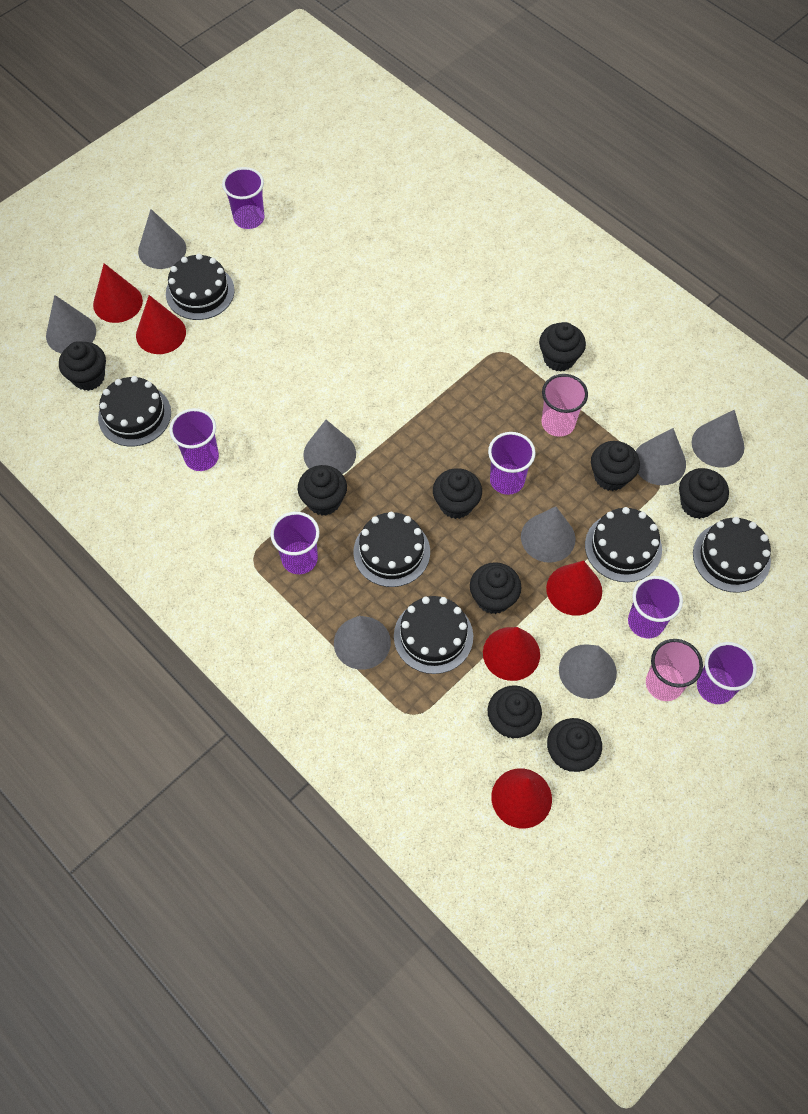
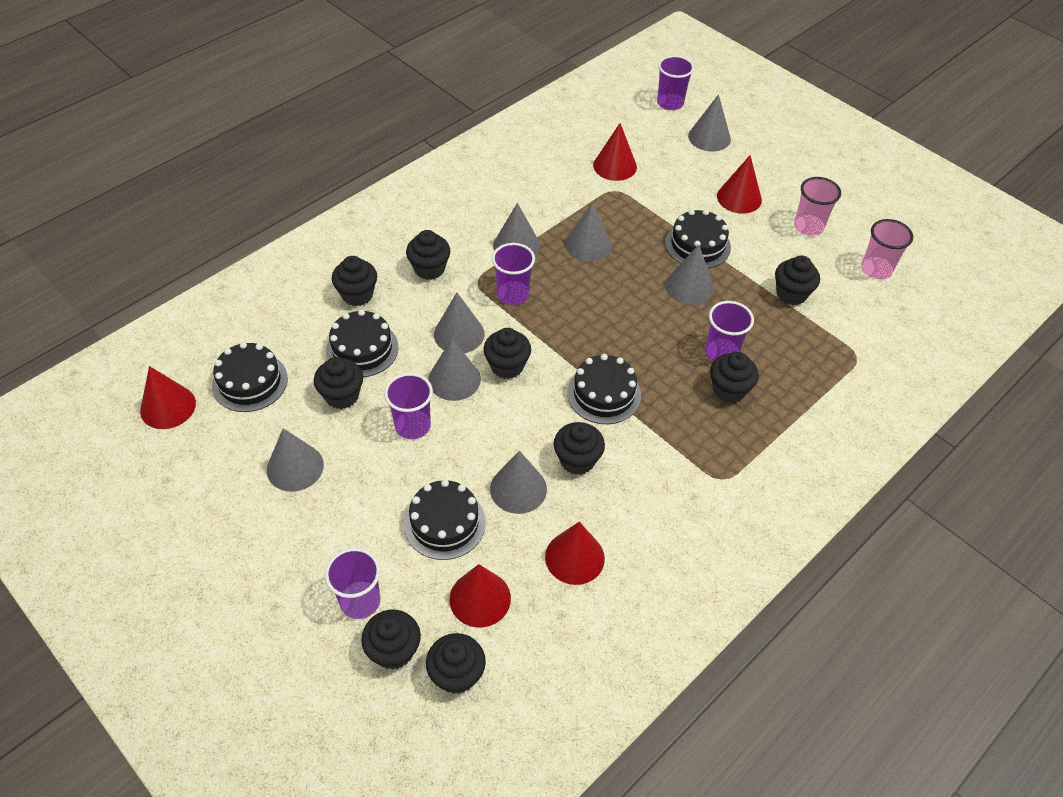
black cake: 6 -> 5
purple cup: 6 -> 5

